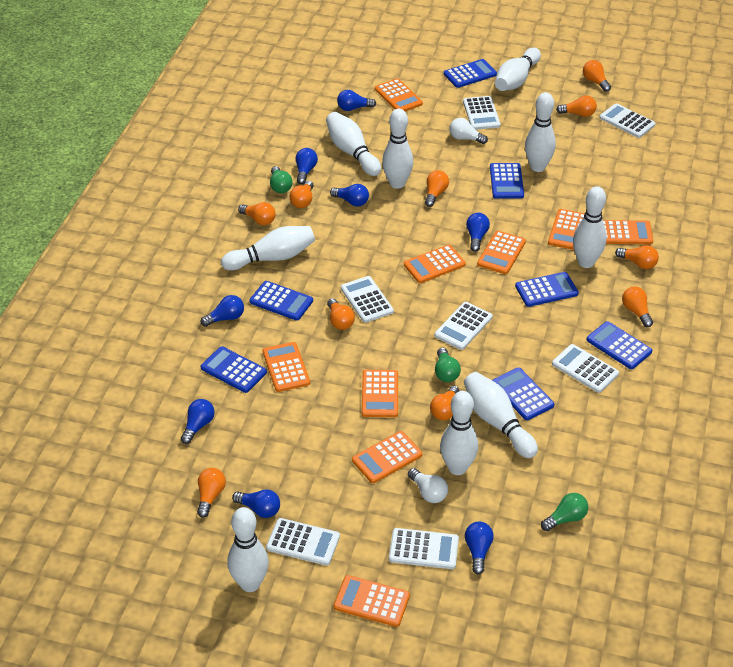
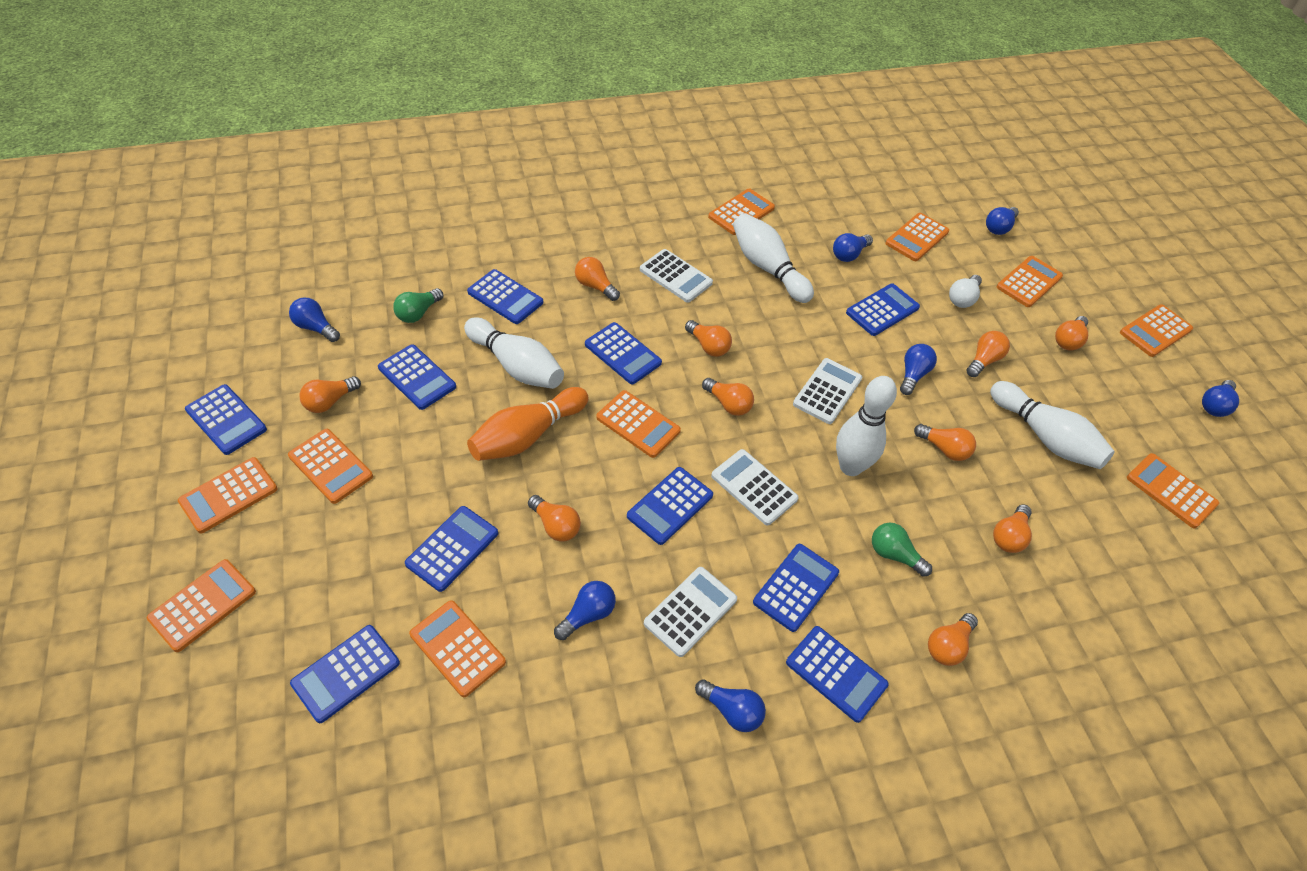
blue calculator: 7 -> 10
blue light bulb: 8 -> 7
green light bulb: 3 -> 2
orange bowling pin: 0 -> 1
orange calculator: 9 -> 10
white bowling pin: 9 -> 4
white calculator: 7 -> 4
white light bulb: 2 -> 1

